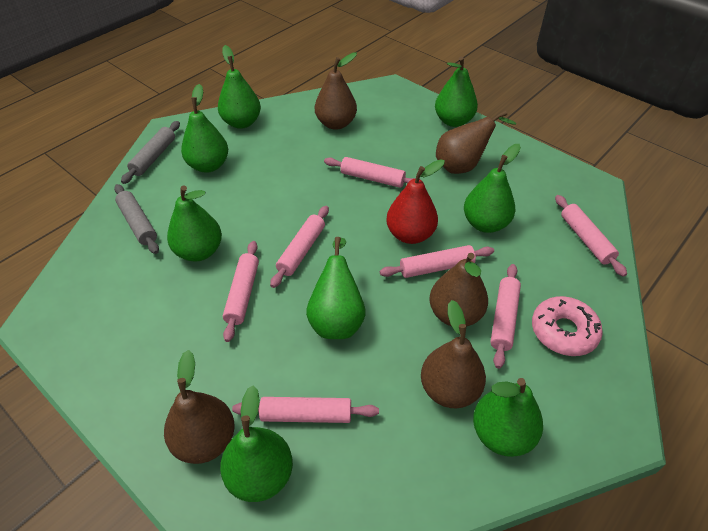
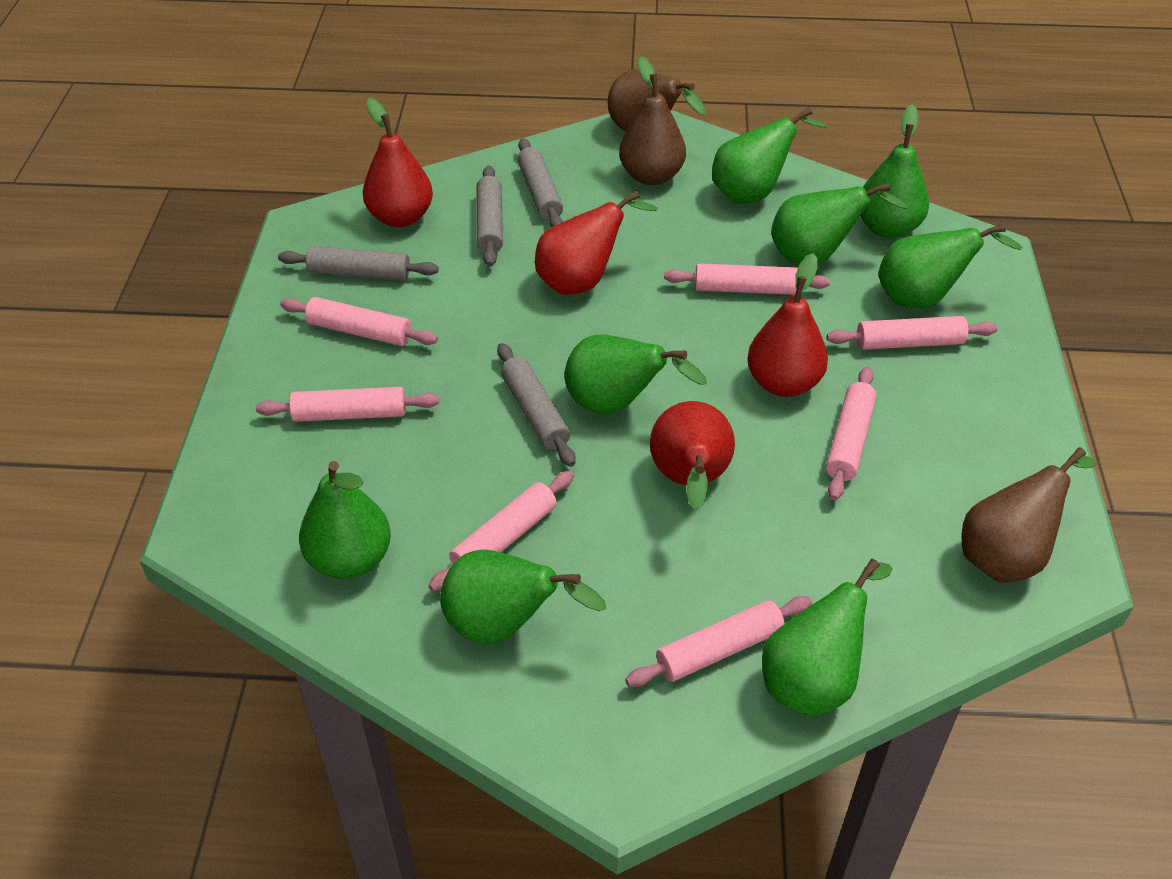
brown pear: 5 -> 3
grey rolling pin: 2 -> 4
pink donut: 1 -> 0
red pear: 1 -> 4

